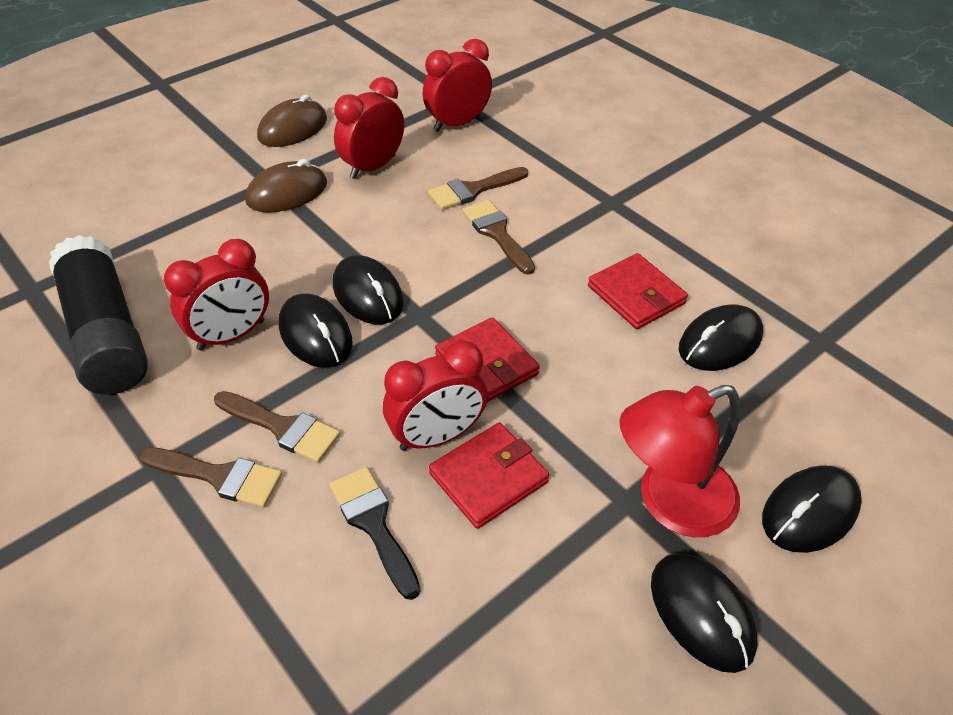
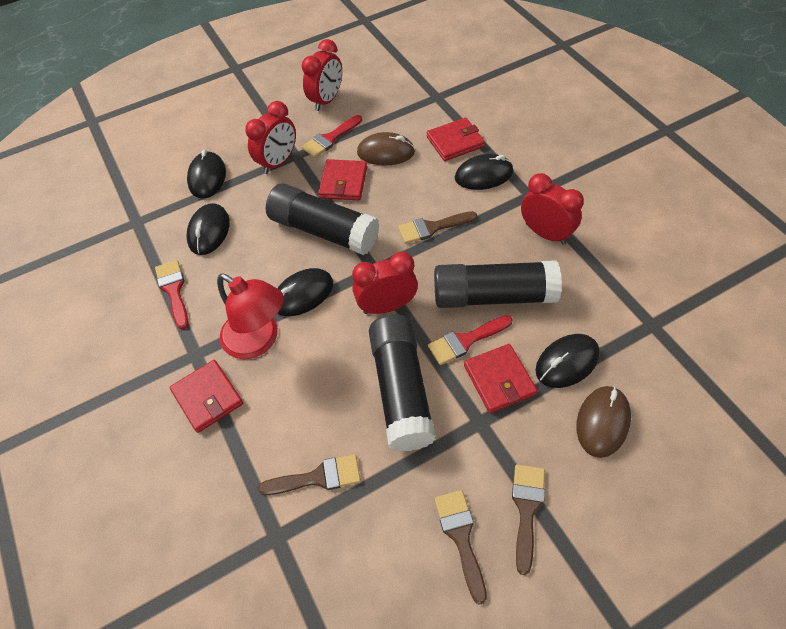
black brush: 1 -> 0
black glue stick: 1 -> 3
red brush: 0 -> 3
red wallet: 3 -> 4

